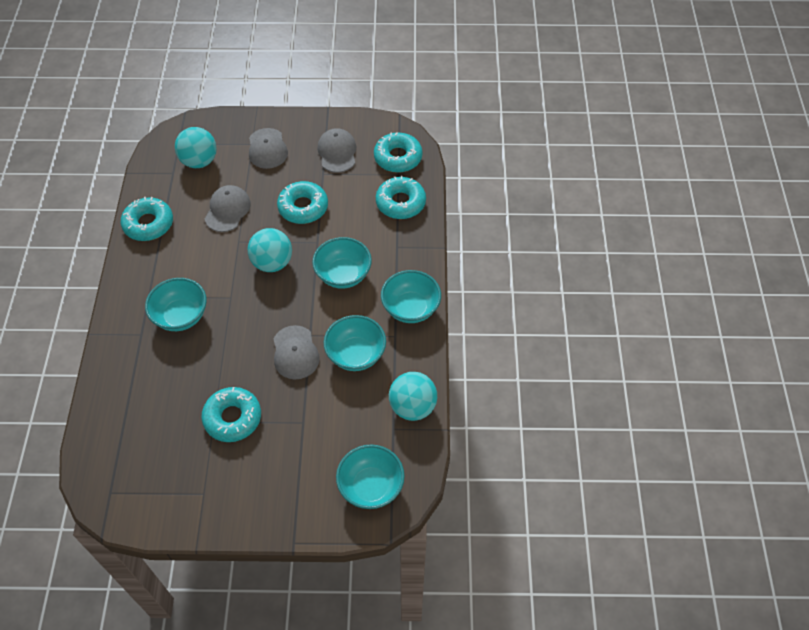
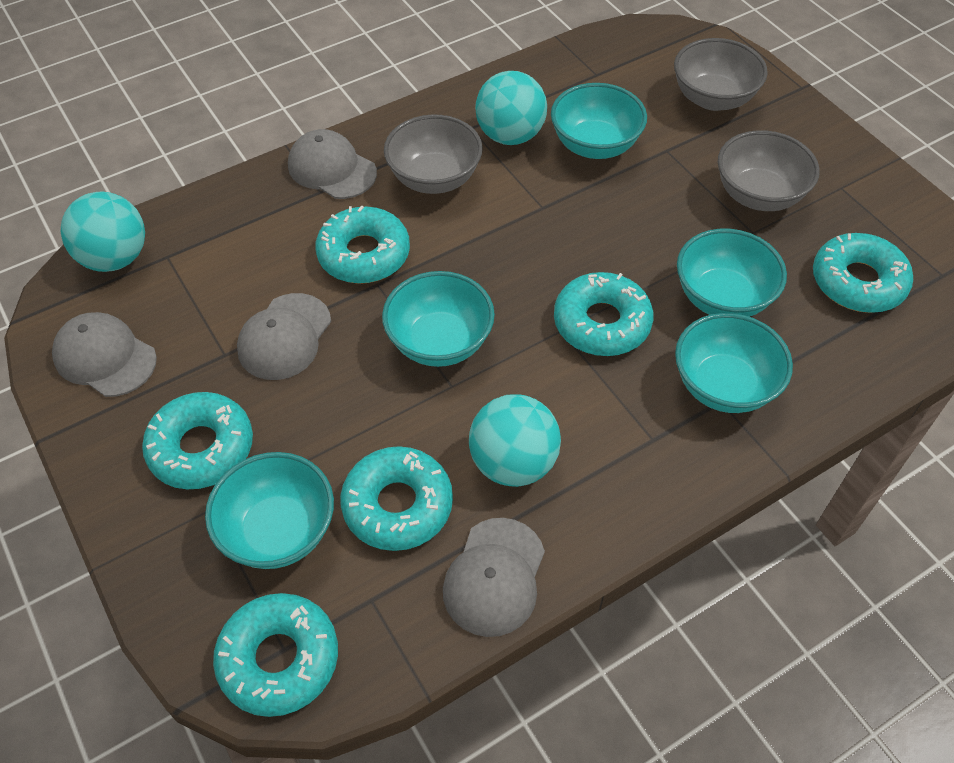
grey bowl: 0 -> 3
turquoise donut: 5 -> 6

